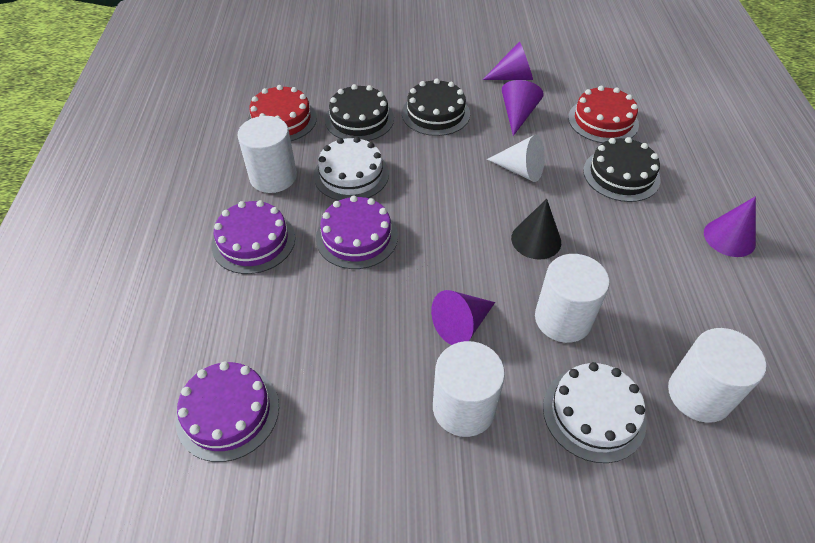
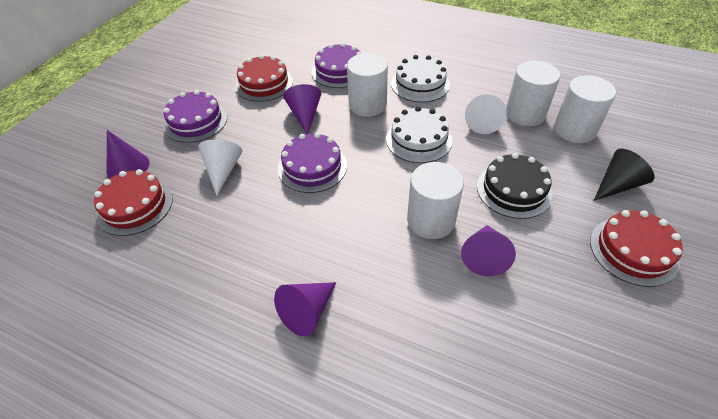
black cake: 3 -> 1
red cake: 2 -> 3
white cone: 1 -> 2

